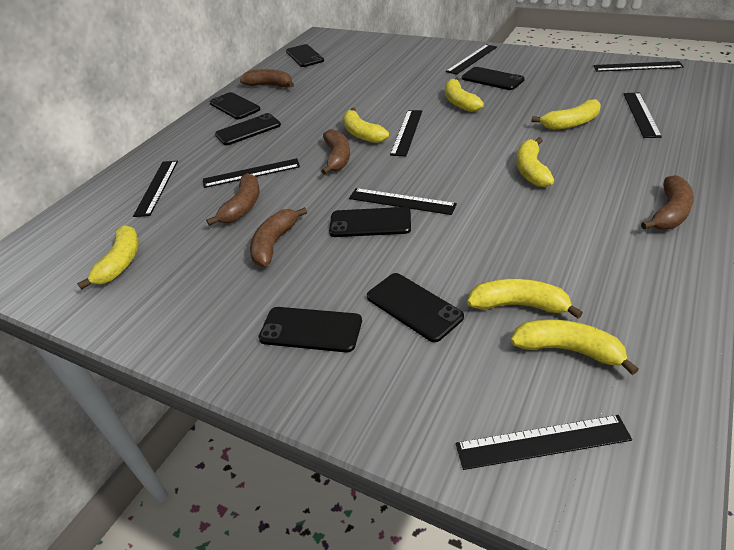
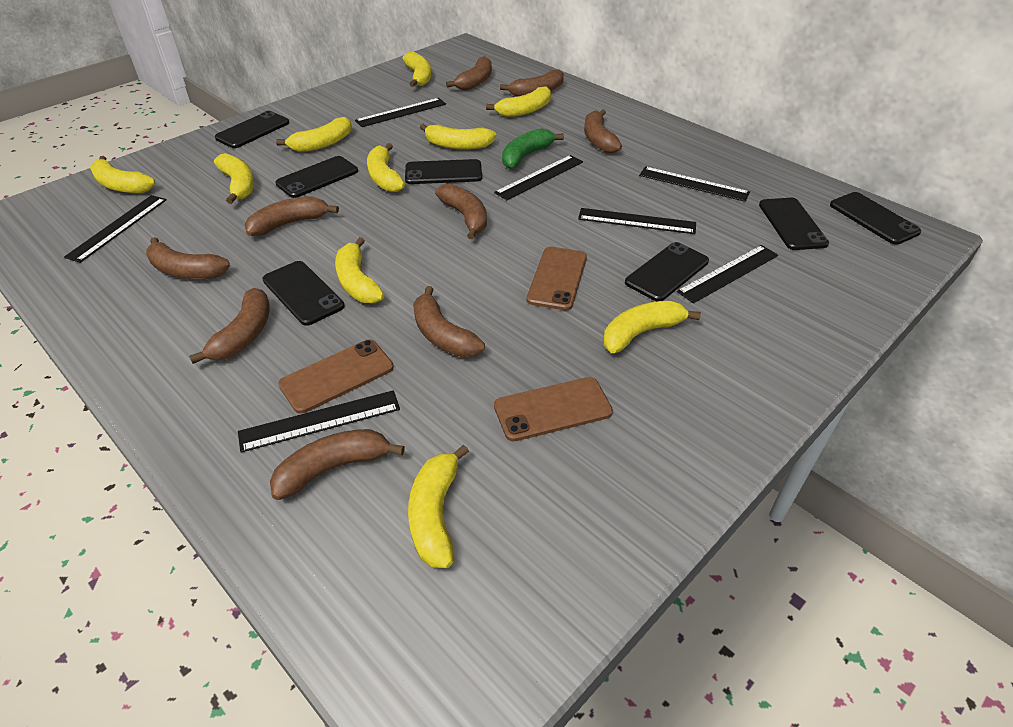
black ruler: 8 -> 7
brown banana: 5 -> 9
brown phone: 0 -> 3
green banana: 0 -> 1
yellow banana: 7 -> 10

